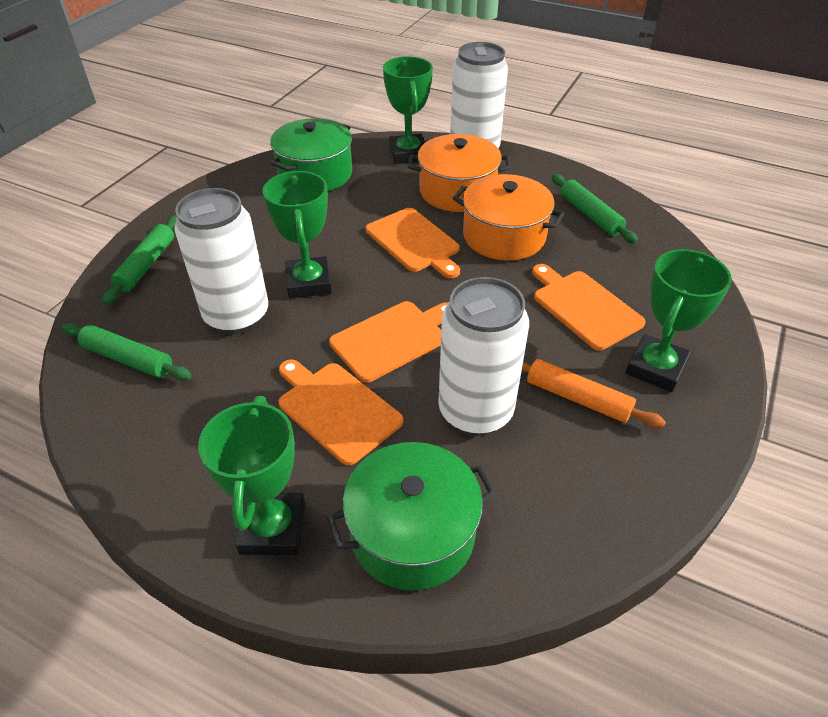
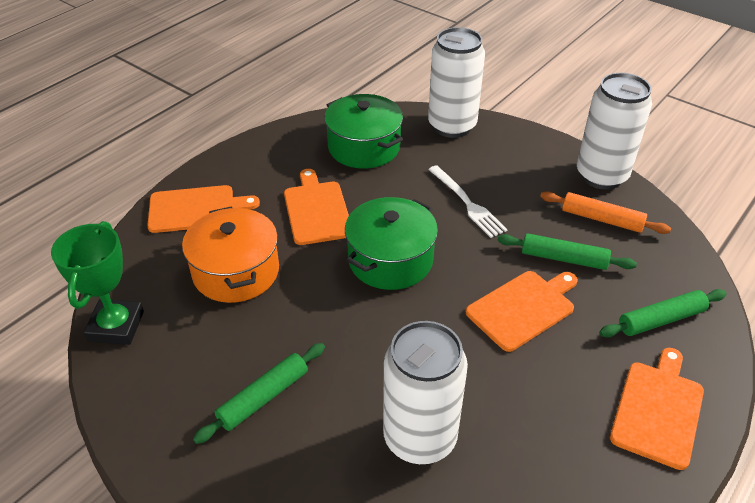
green trophy: 4 -> 1
orange pot: 2 -> 1
white fork: 0 -> 1

